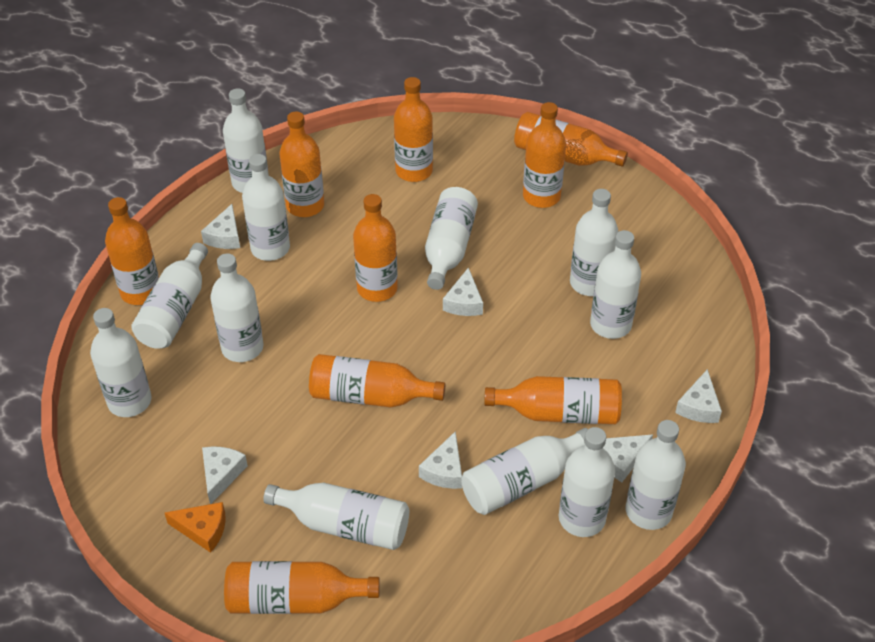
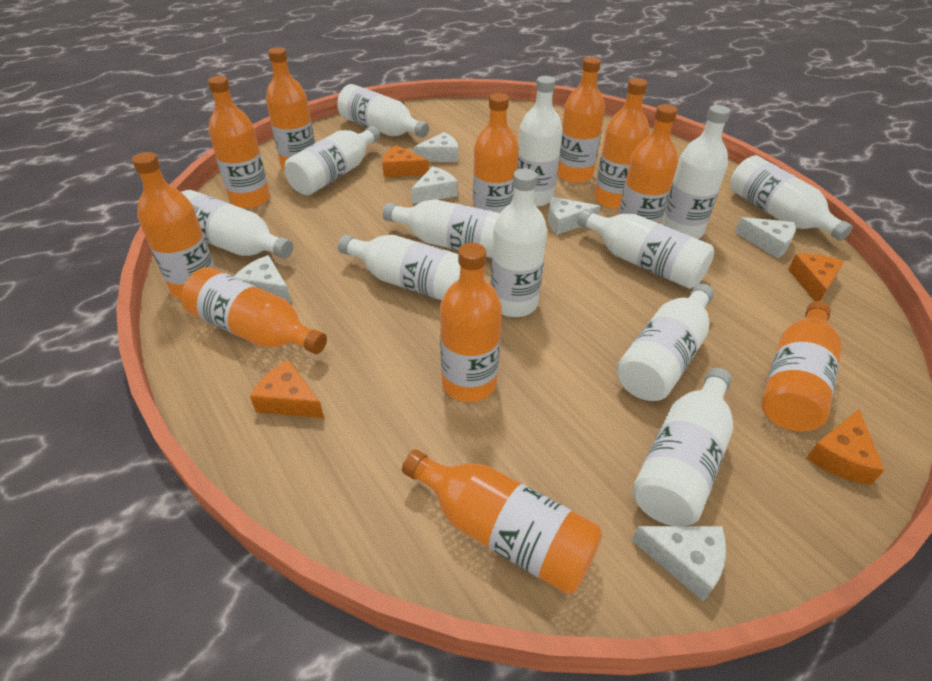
orange bottle: 9 -> 11
orange cheese: 1 -> 4

